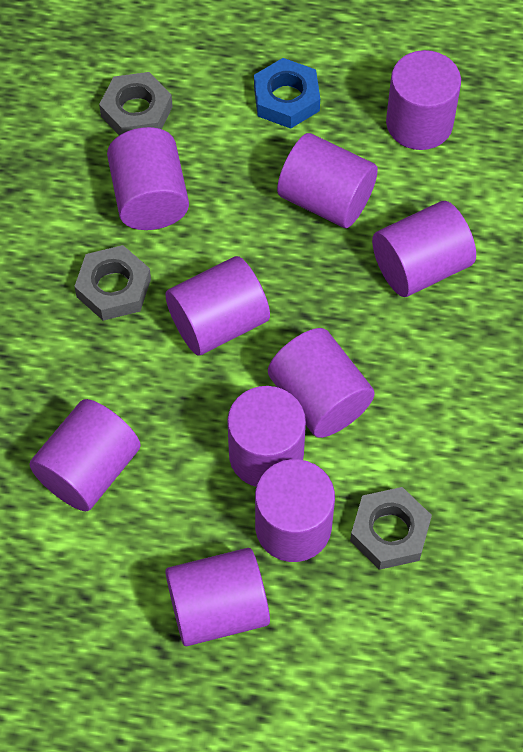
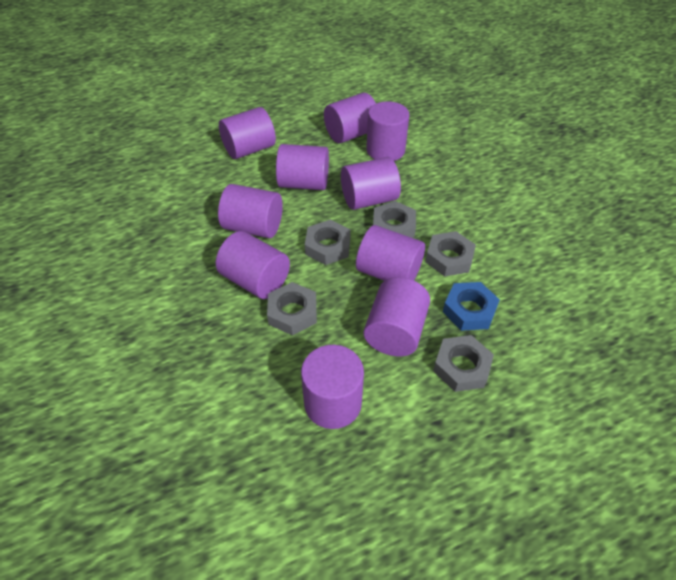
grey nut: 3 -> 5

